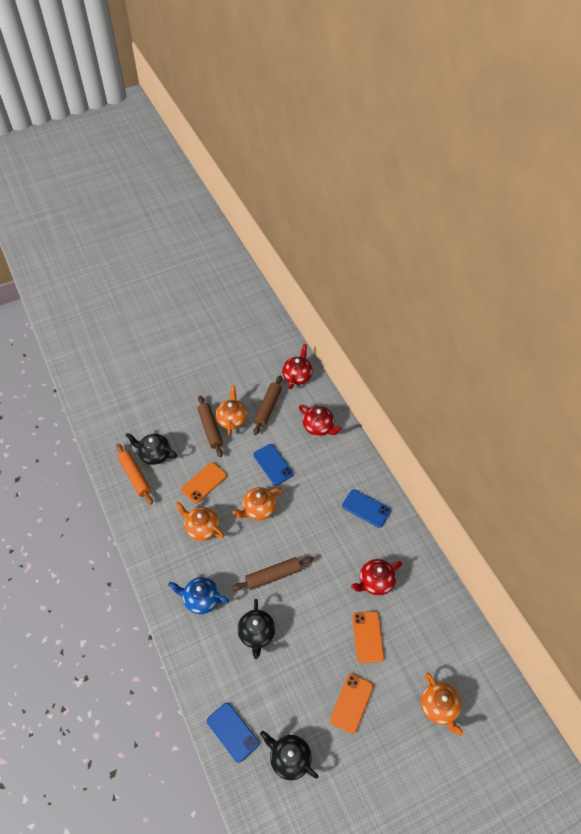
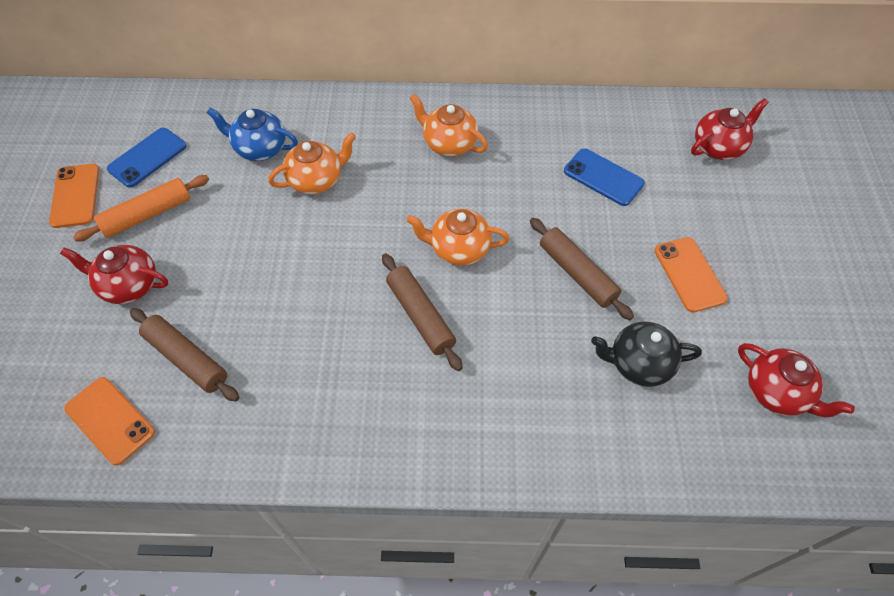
black teapot: 3 -> 1
blue phone: 3 -> 2
orange teapot: 4 -> 3

